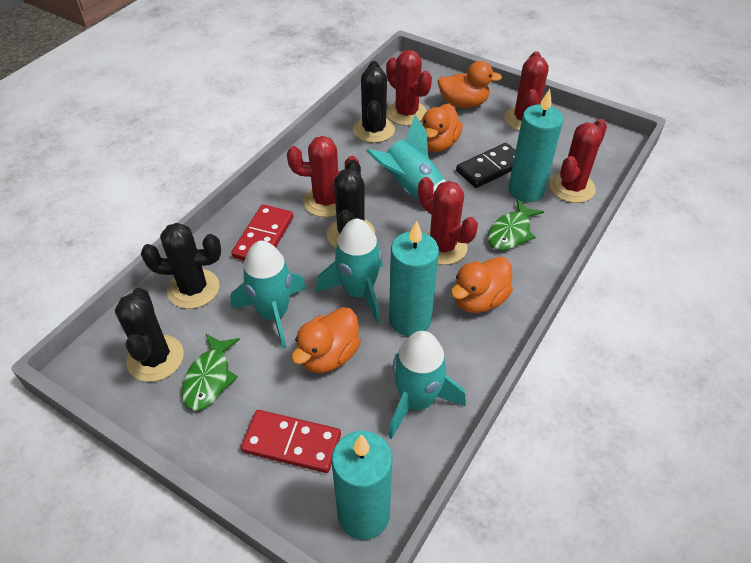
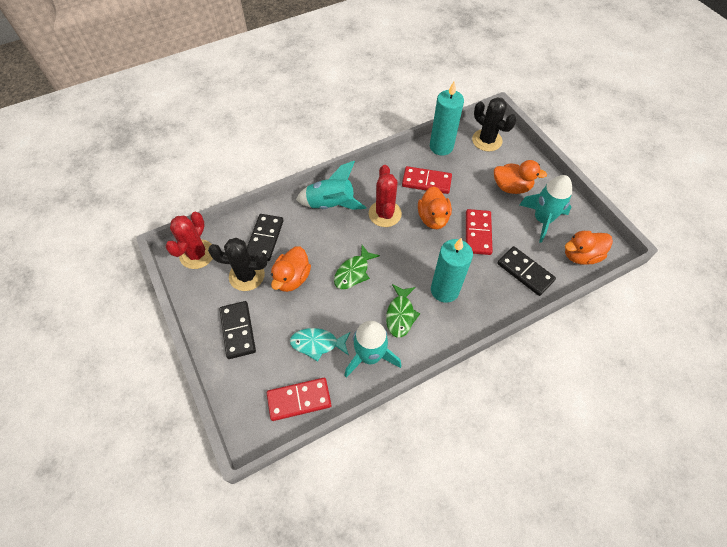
black cactus: 4 -> 2
black domino: 1 -> 3
red cactus: 5 -> 2
red domino: 2 -> 3
turquoise candle: 3 -> 2
turquoise fish: 0 -> 1
turquoise rocket: 4 -> 3

